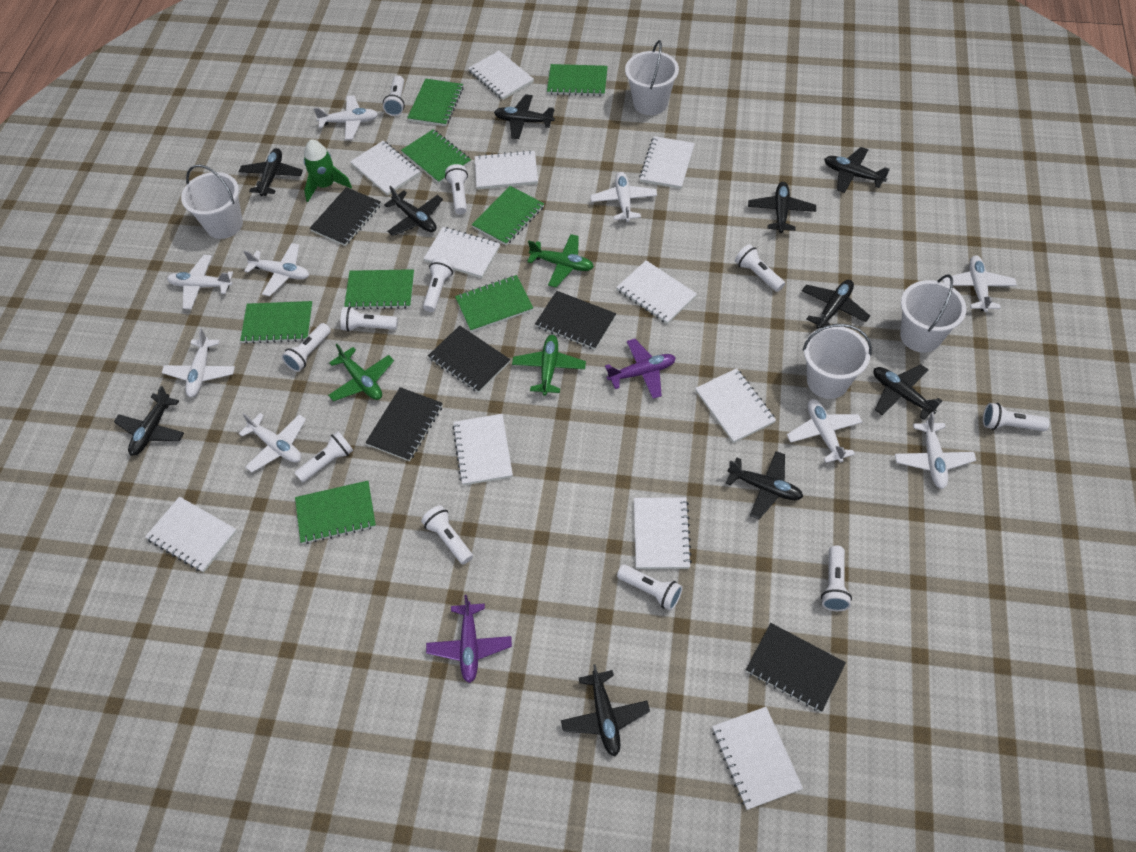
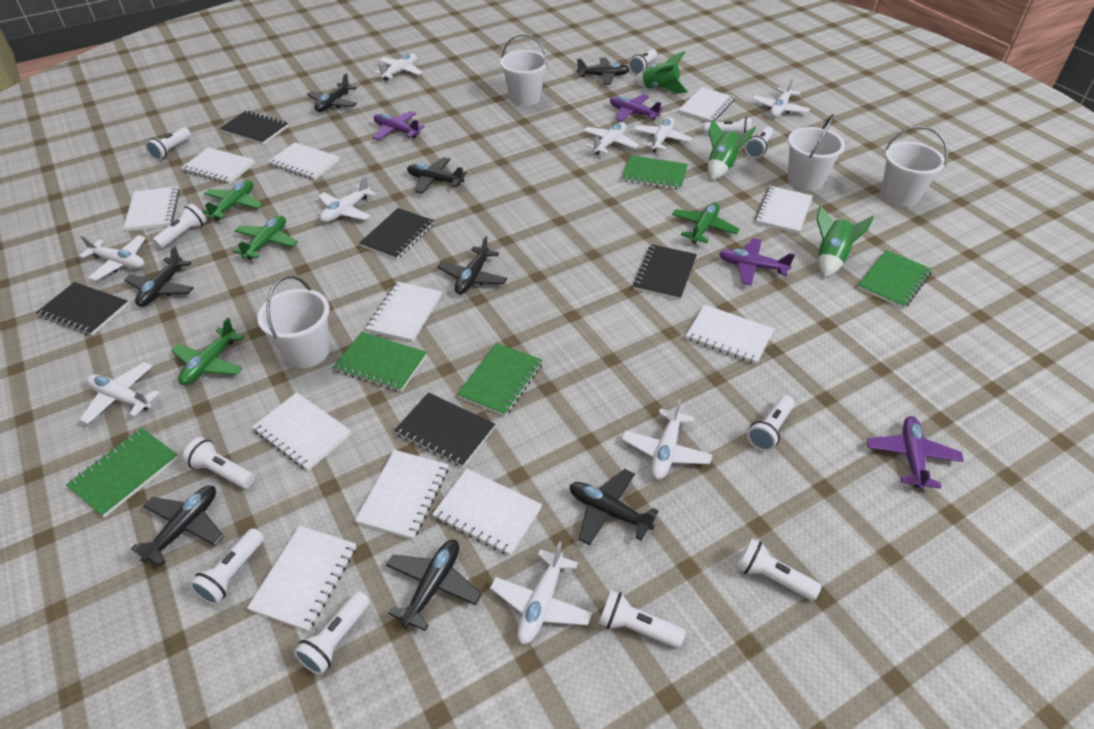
black plane: 10 -> 8
green notebook: 8 -> 5
green plane: 3 -> 4
green rocket: 1 -> 3
purple plane: 2 -> 4

